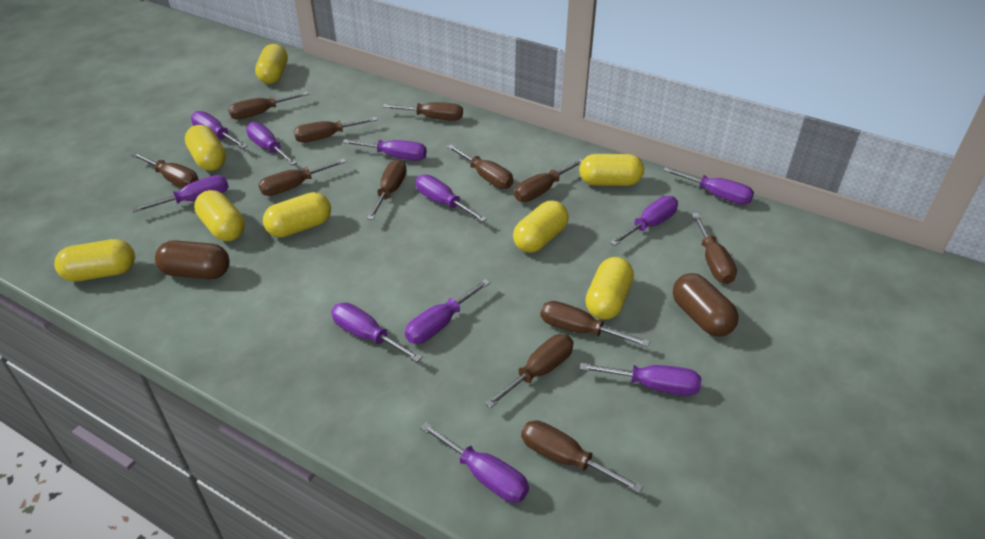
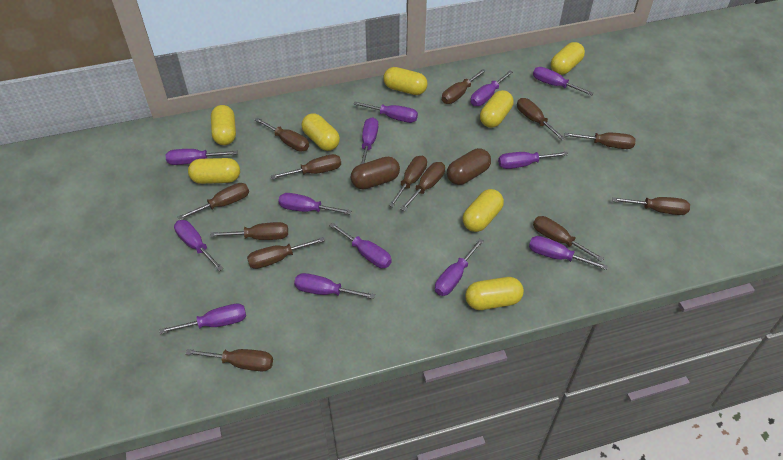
brown screwdriver: 12 -> 13
purple screwdriver: 11 -> 13

